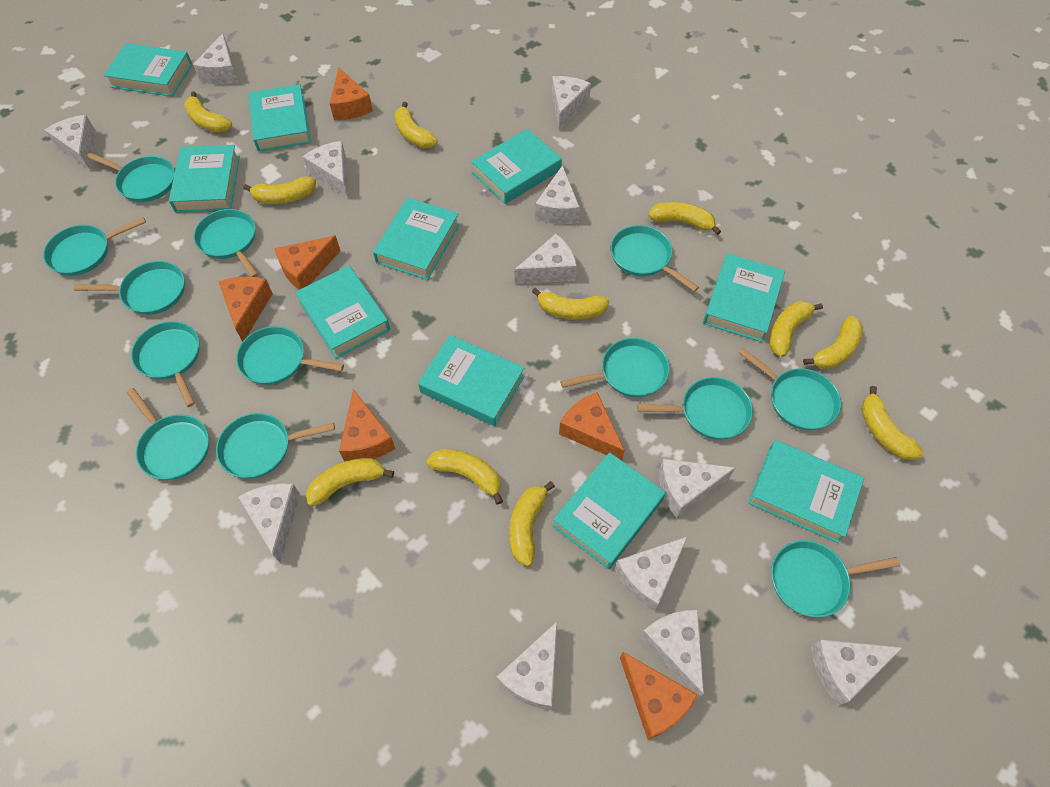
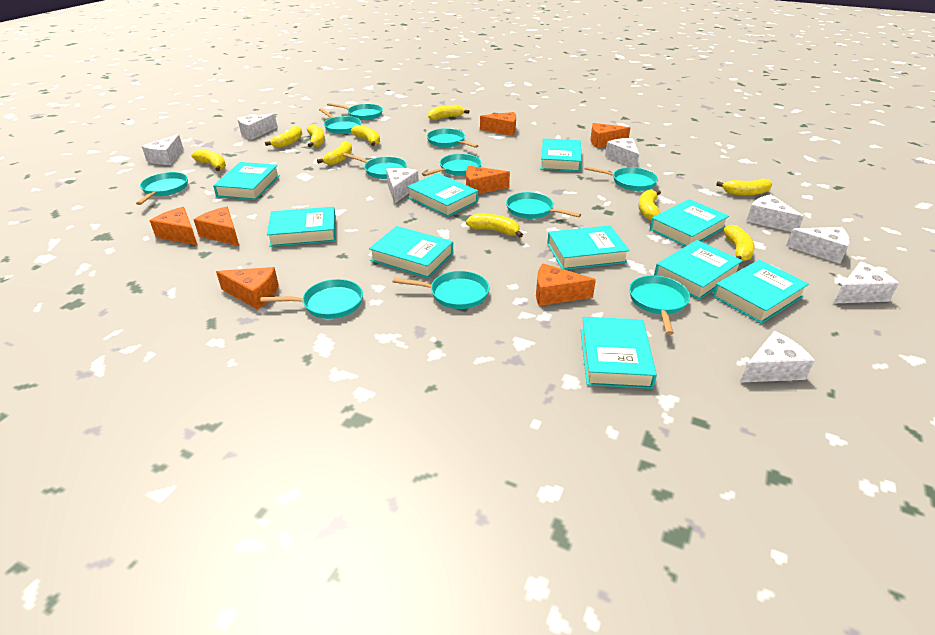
orange cheese: 6 -> 7
turquoise pan: 13 -> 11
white cheese: 12 -> 8
yellow banana: 11 -> 10

